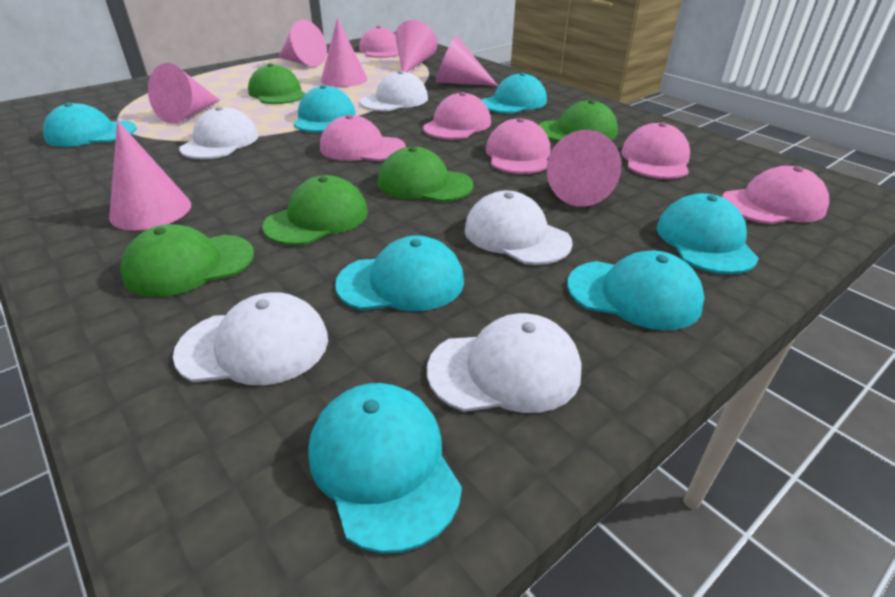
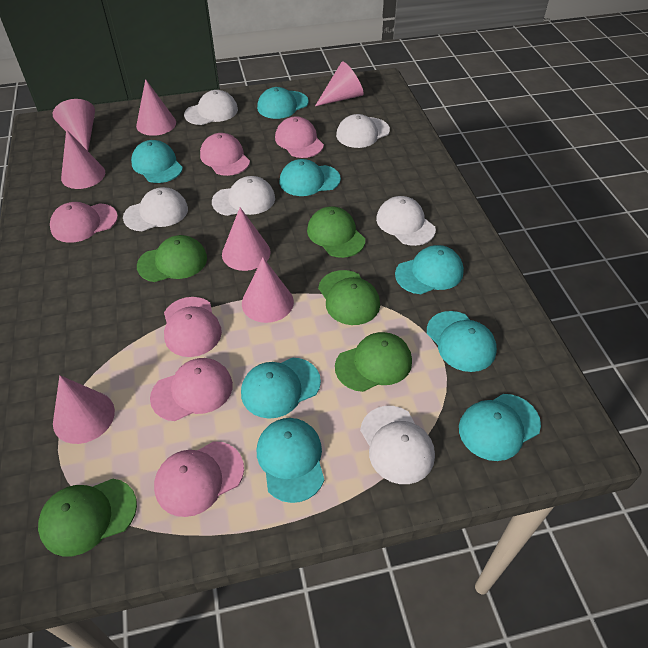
turquoise cap: 7 -> 8
white cap: 5 -> 6

